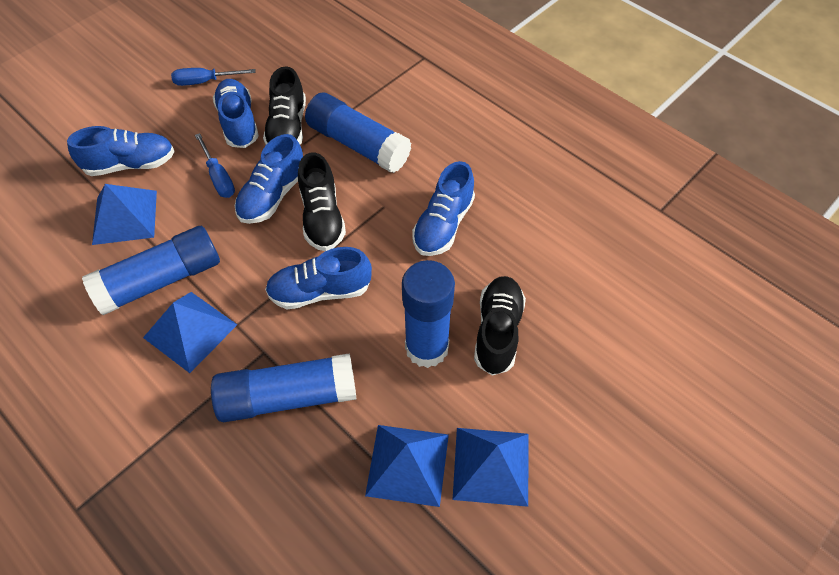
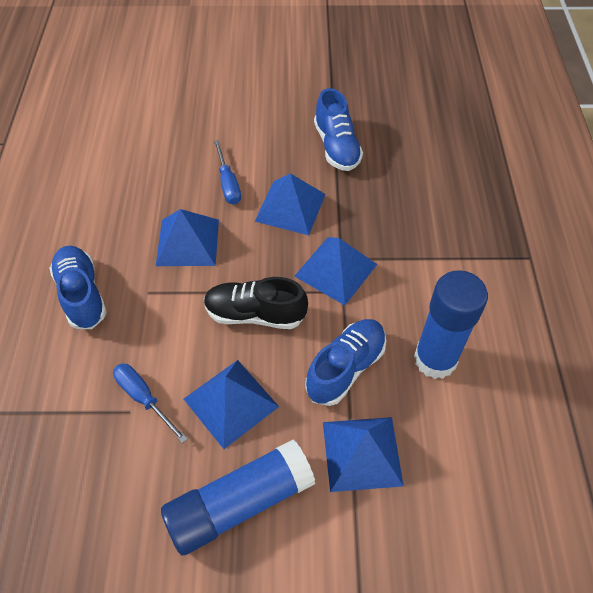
black shoe: 3 -> 1
blue glue stick: 4 -> 2
blue pyramid: 4 -> 5
blue shoe: 5 -> 3

